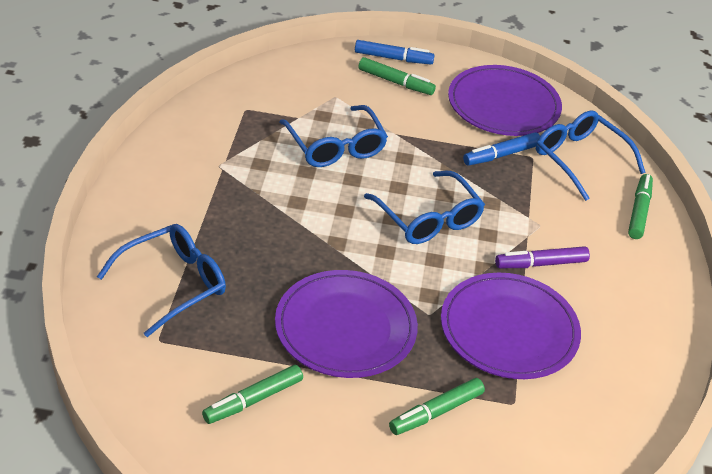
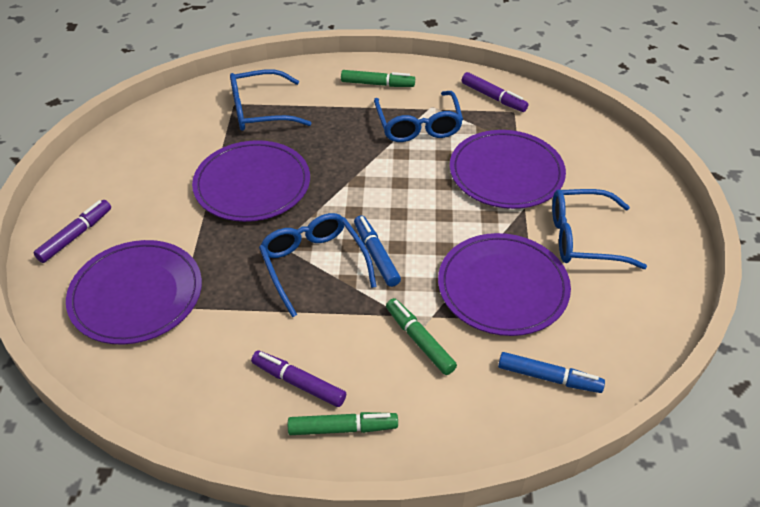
green marker: 4 -> 3
purple marker: 1 -> 3
purple plate: 3 -> 4

